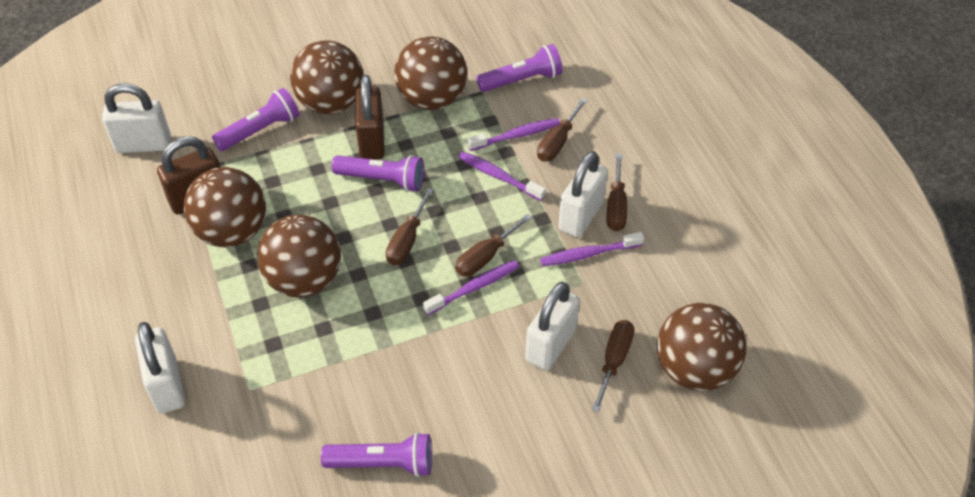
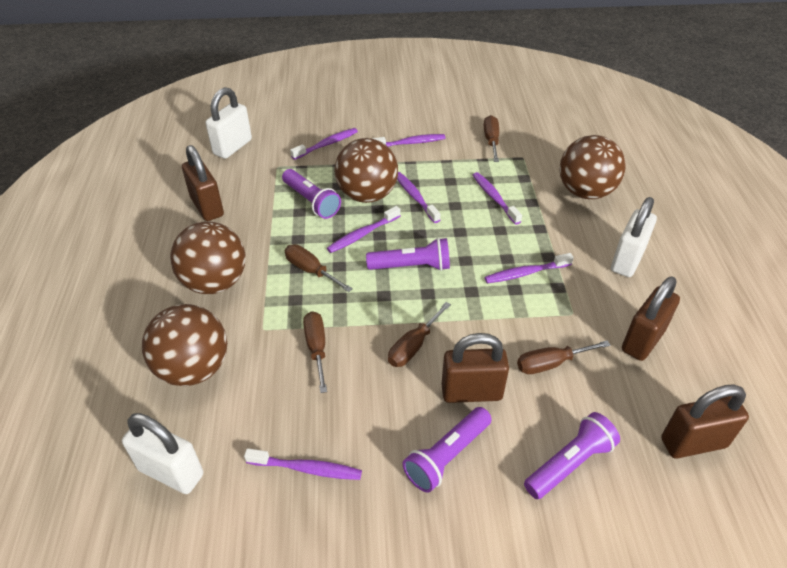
brown ball: 5 -> 4
brown padlock: 2 -> 4
purple toothbrush: 4 -> 7
white padlock: 4 -> 3

